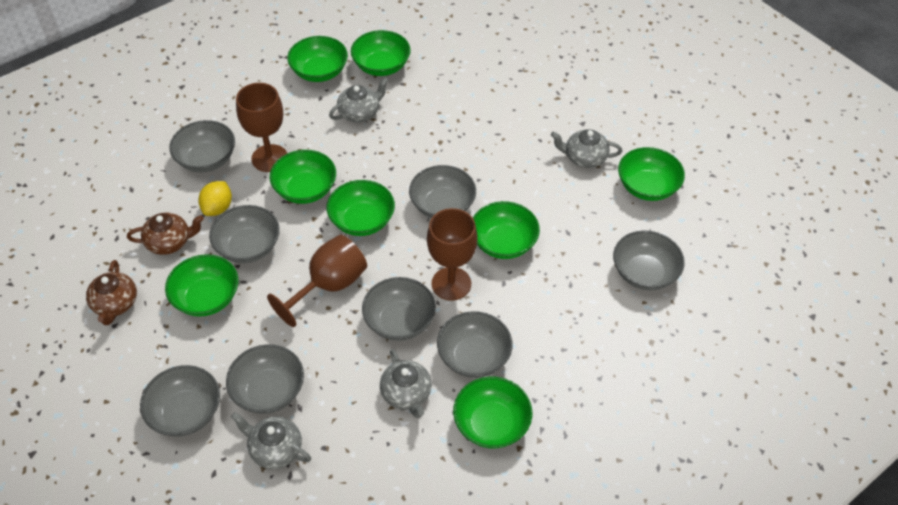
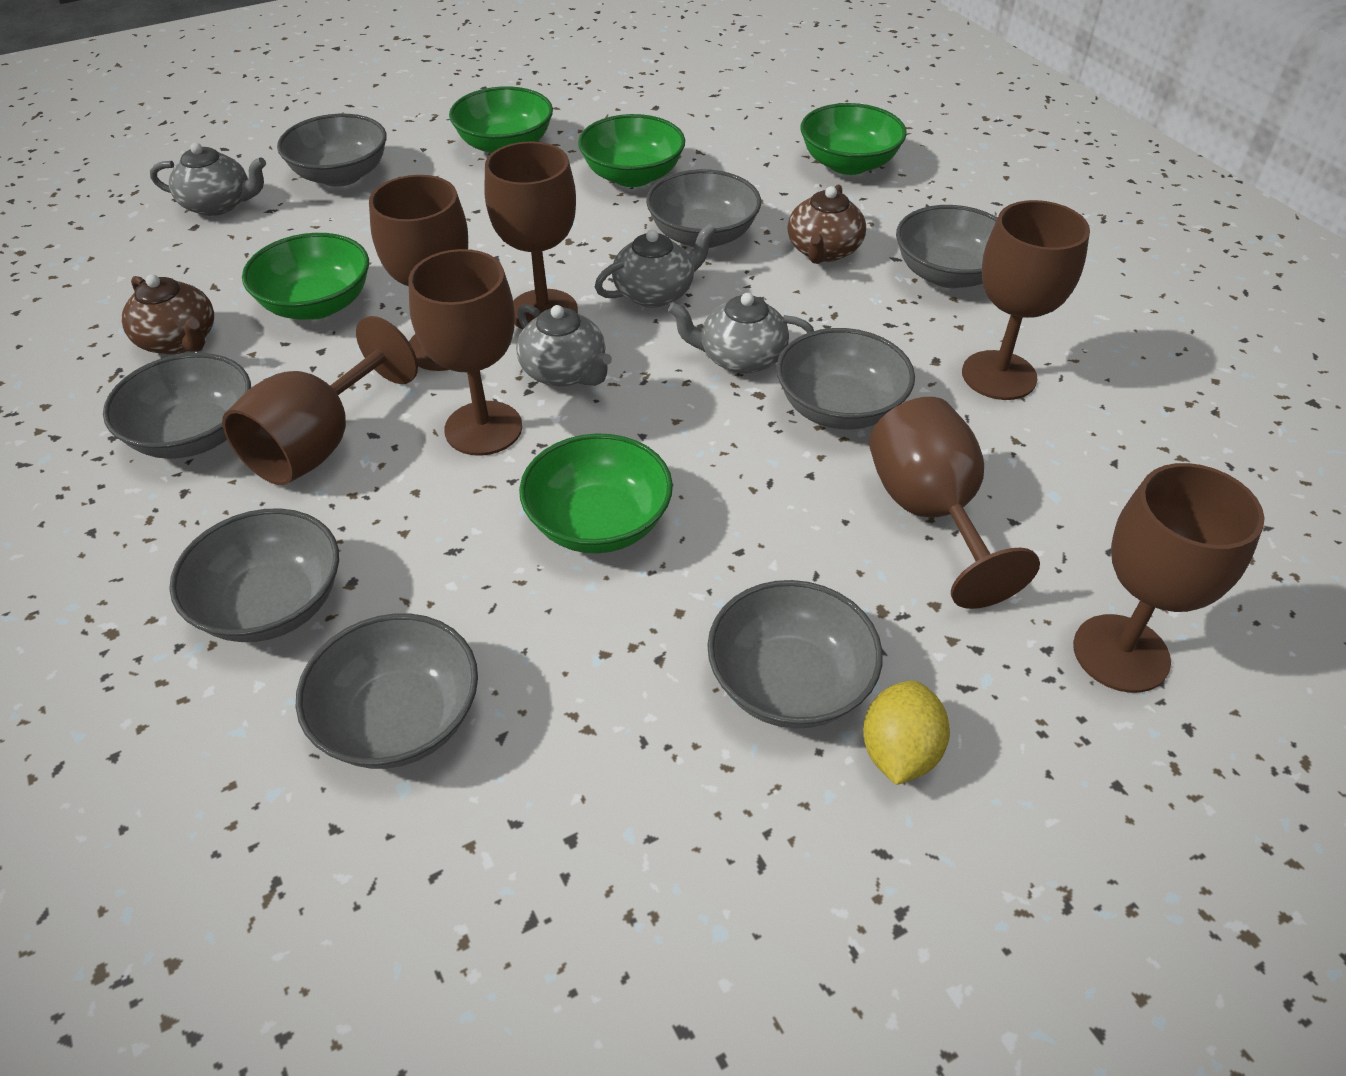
brown goblet: 3 -> 7
green bowl: 8 -> 5

